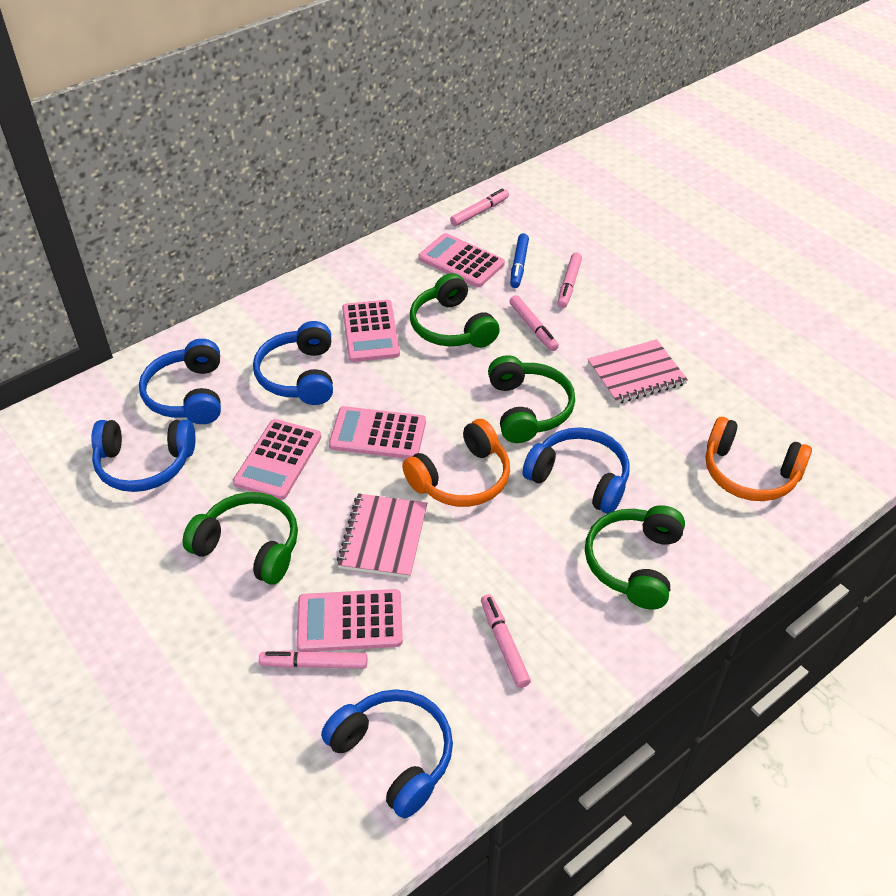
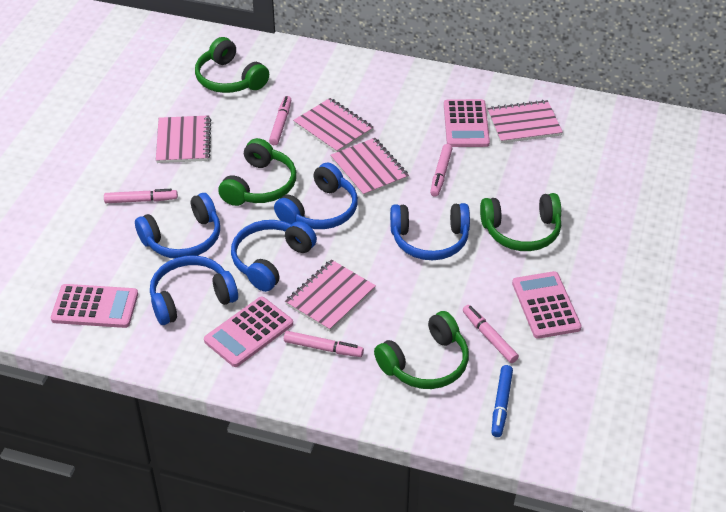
orange headphones: 2 -> 0
pink calculator: 5 -> 4
pink notebook: 2 -> 5

